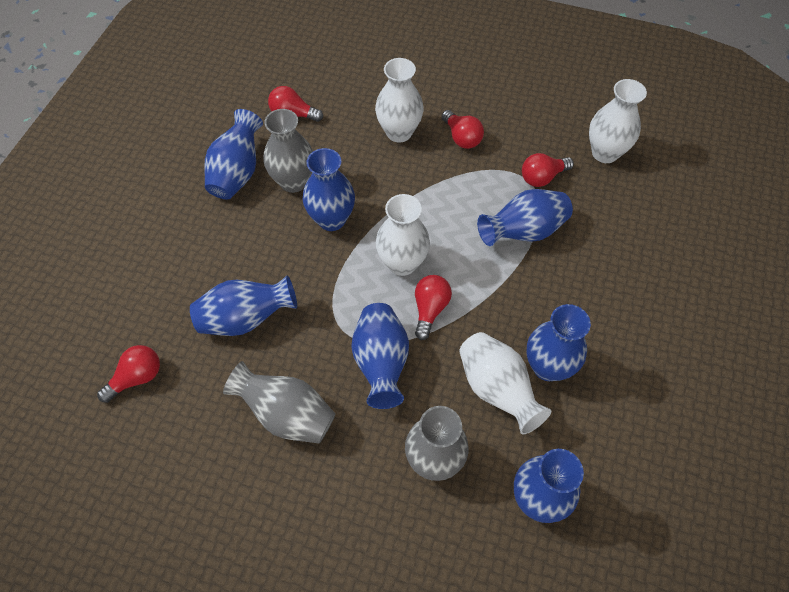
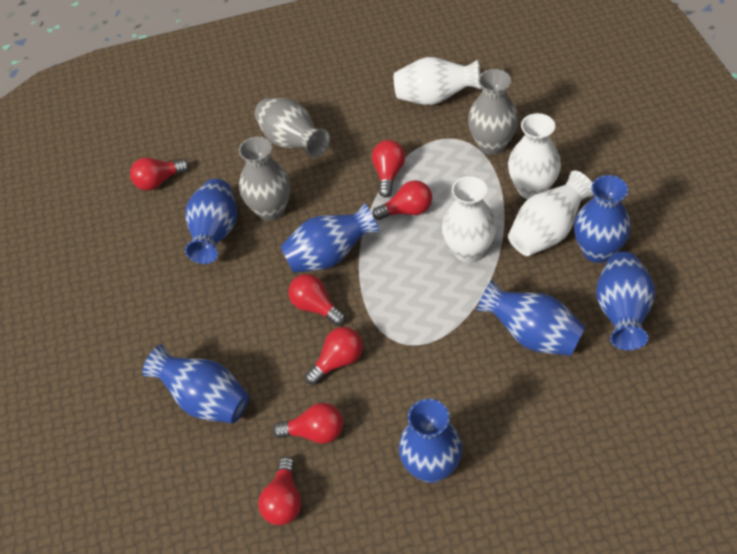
red light bulb: 5 -> 7

